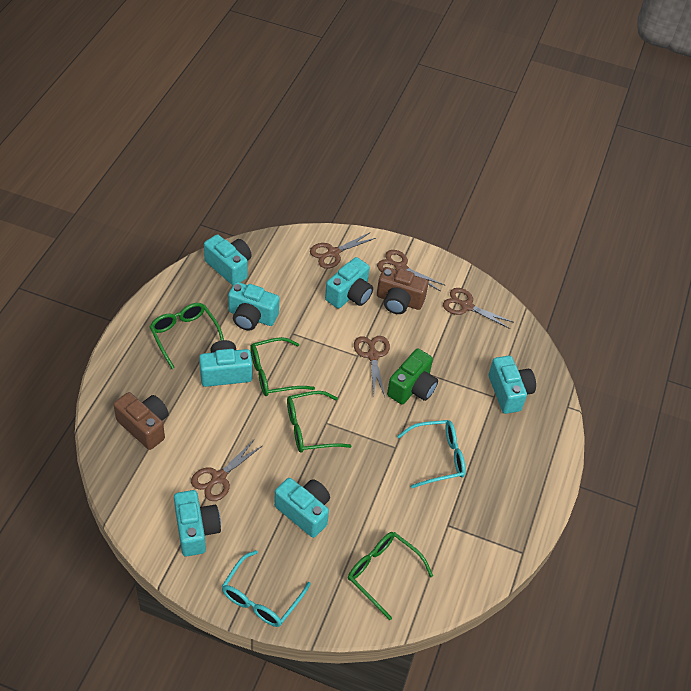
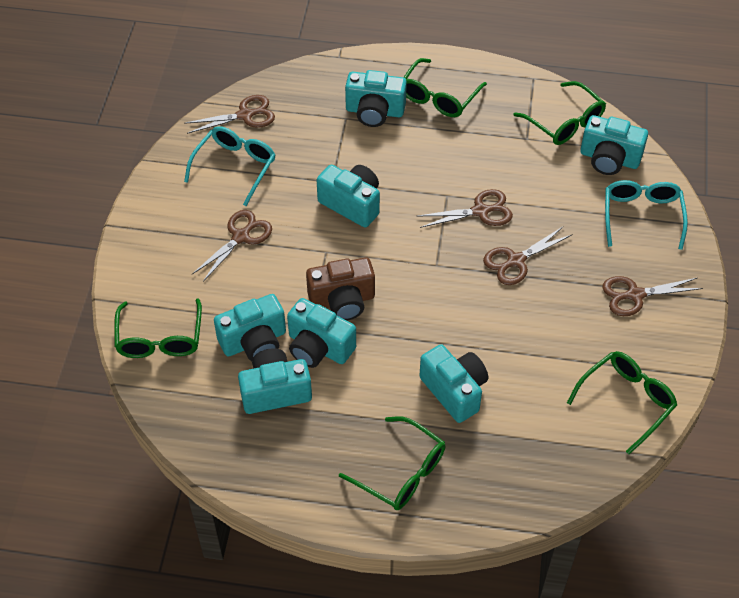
brown camera: 2 -> 1
green camera: 1 -> 0
green glasses: 4 -> 5

